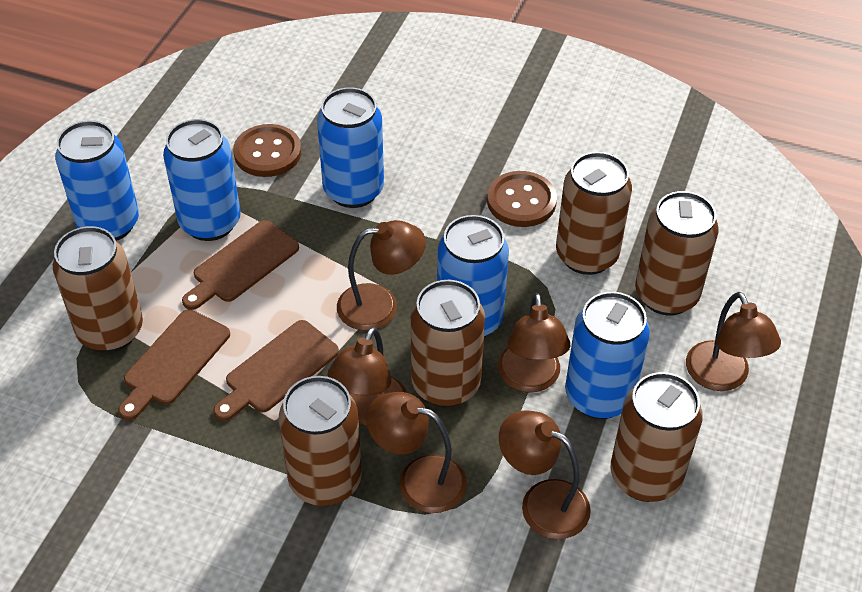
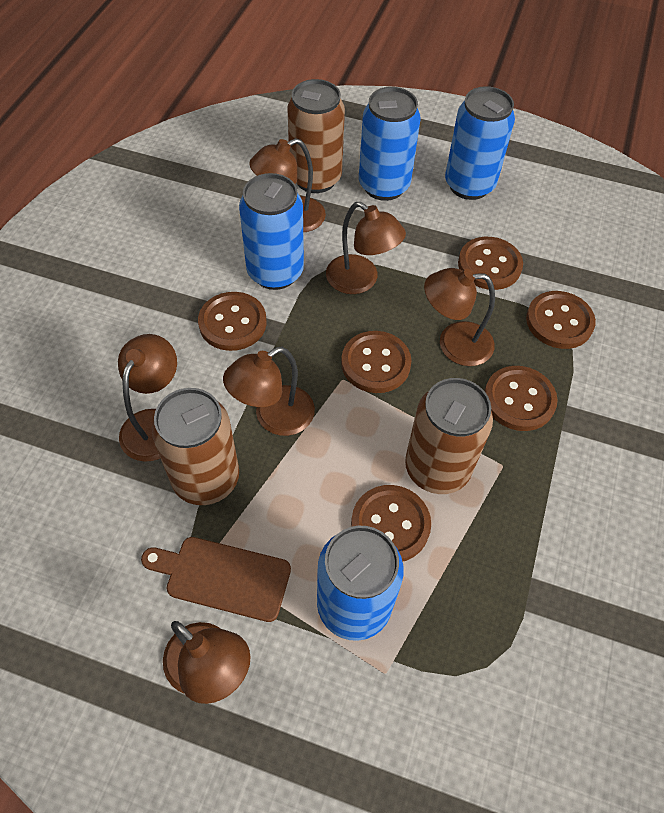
blue can: 5 -> 4
brown button: 2 -> 6
brown can: 6 -> 3
brown cutting board: 3 -> 1

